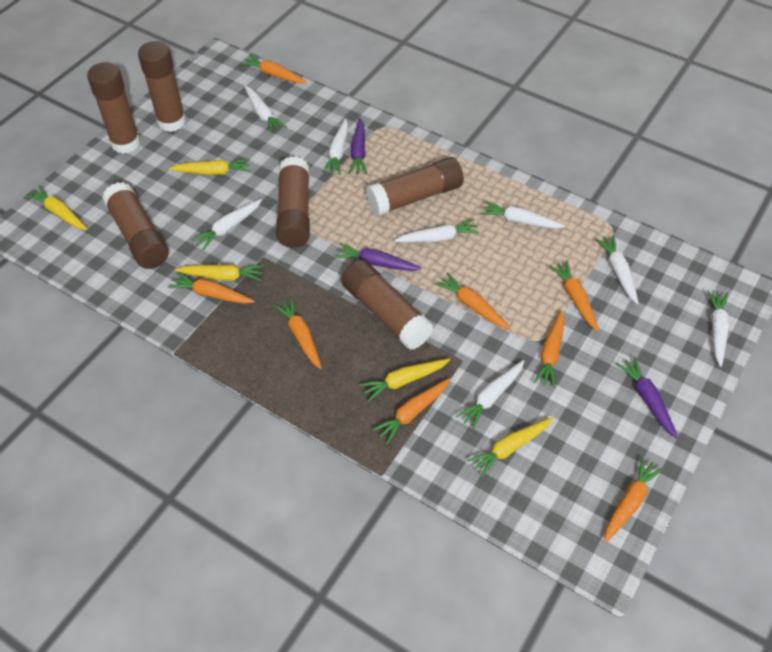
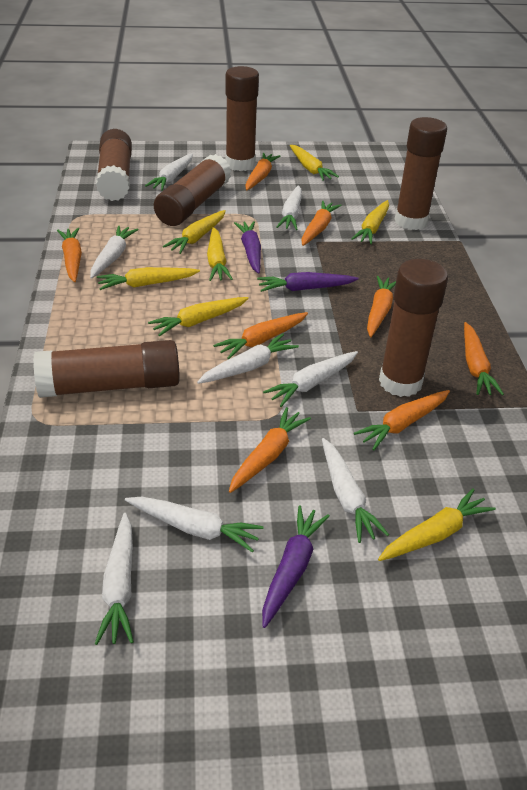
yellow carrot: 5 -> 7

